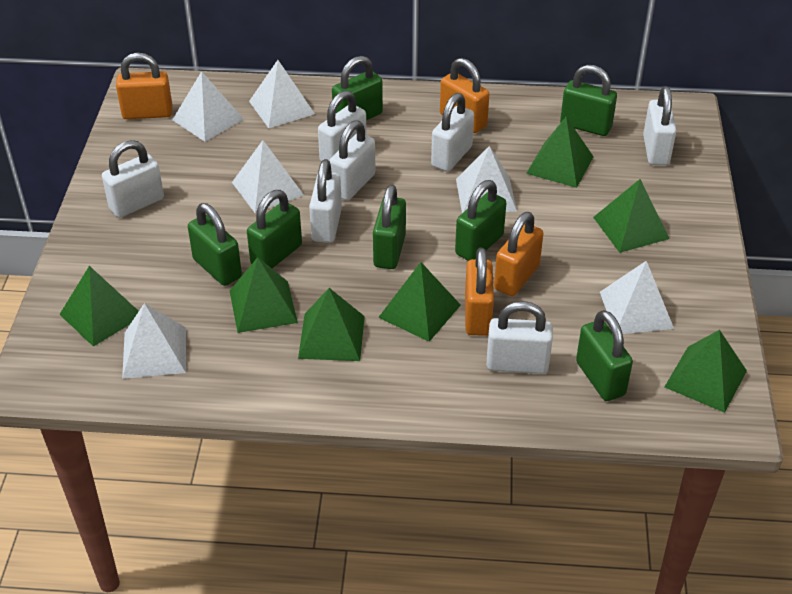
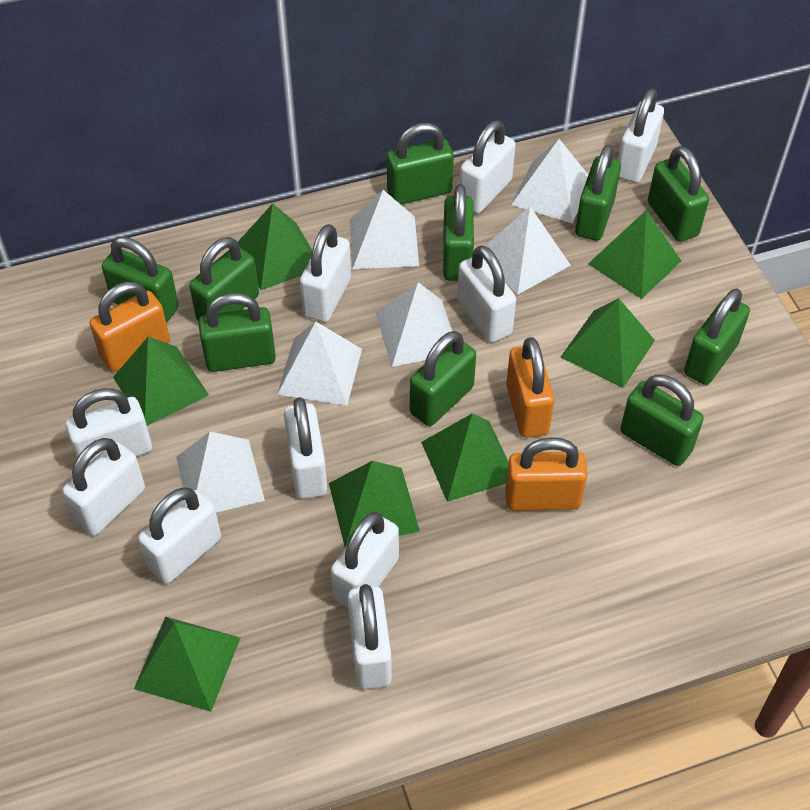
green padlock: 7 -> 10
orange padlock: 4 -> 3
white padlock: 7 -> 10

